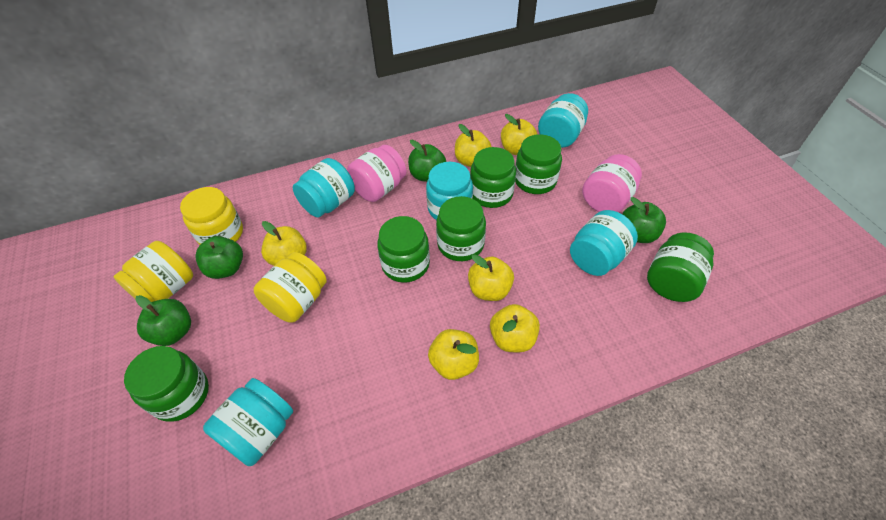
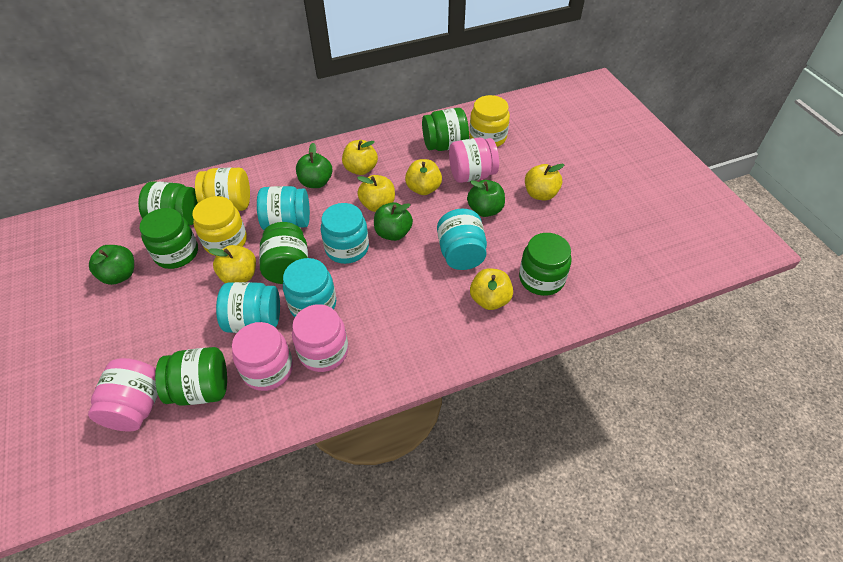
pink jar: 2 -> 4

